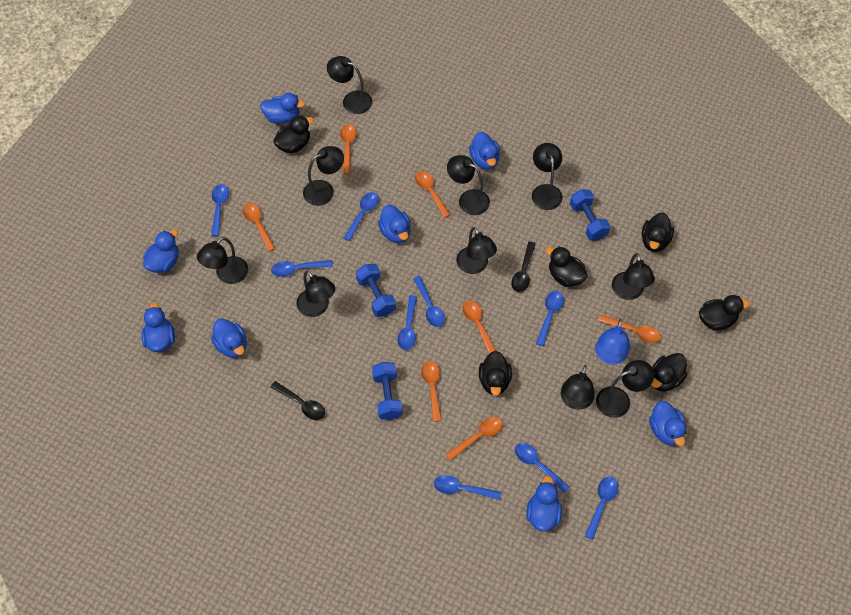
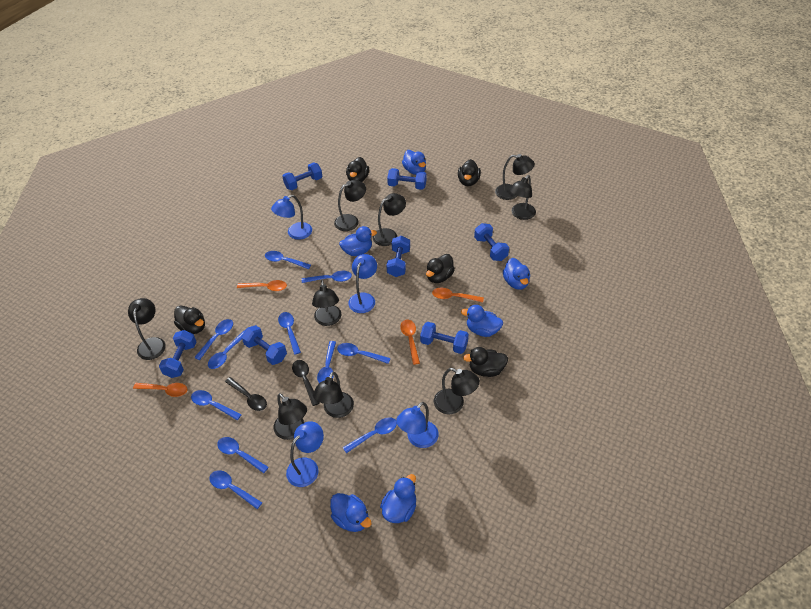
black duck: 6 -> 5
black lamp: 10 -> 9
blue duck: 8 -> 6
blue dumbbell: 3 -> 7
blue lamp: 1 -> 4
blue spoon: 9 -> 11
orange spoon: 7 -> 4

